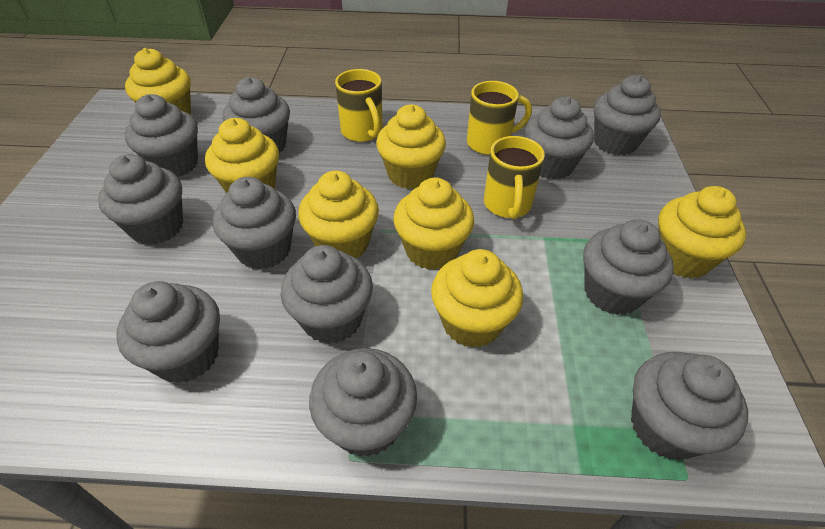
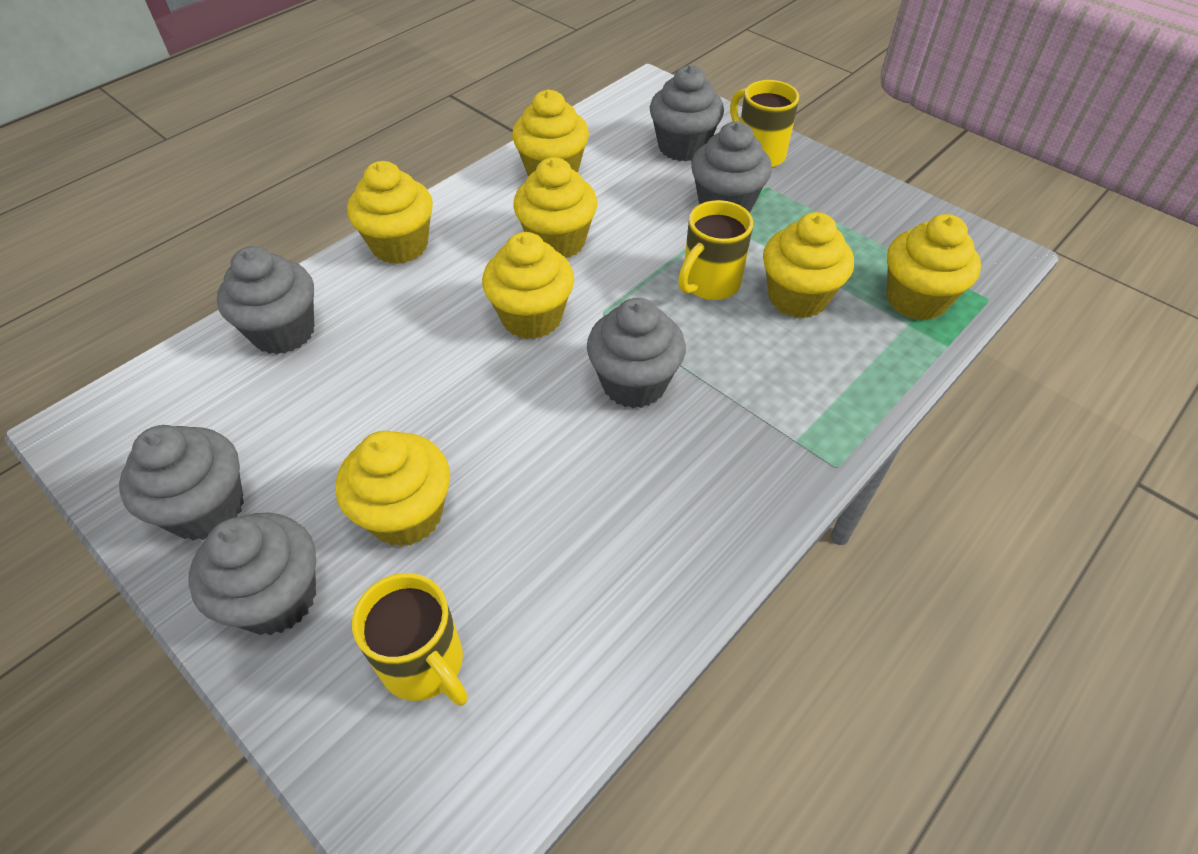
grey cupcake: 11 -> 6

